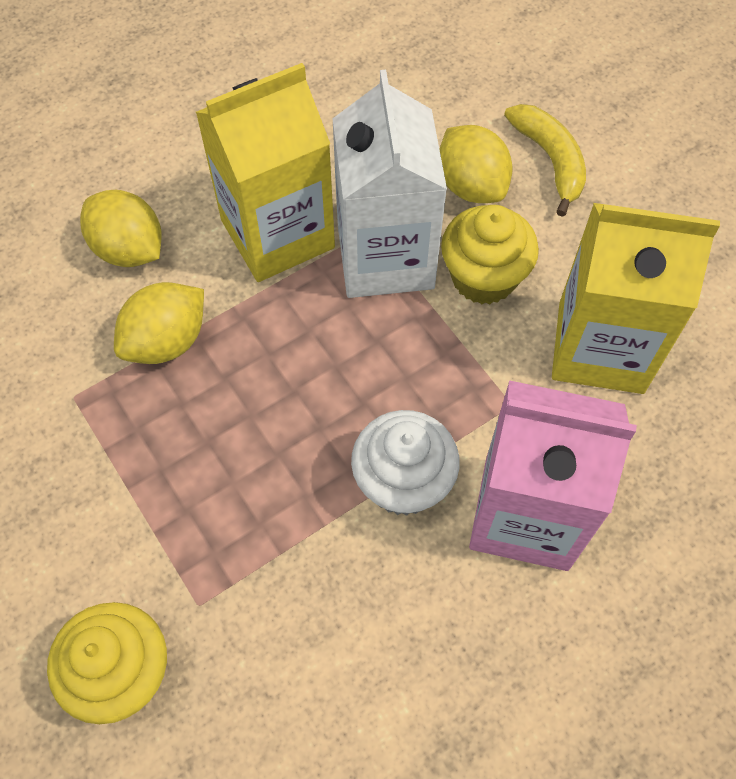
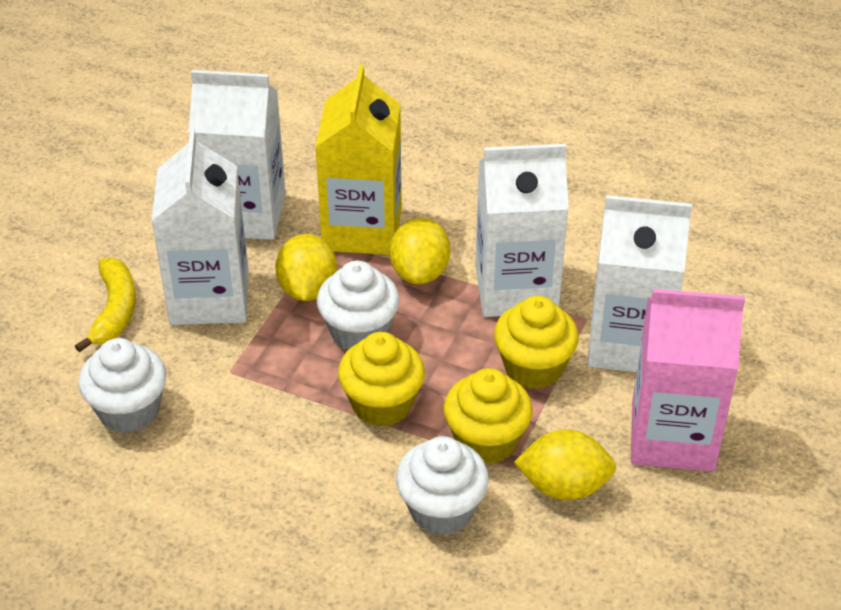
white carton: 1 -> 4
white cupcake: 1 -> 3
yellow carton: 2 -> 1
yellow cupcake: 2 -> 3

